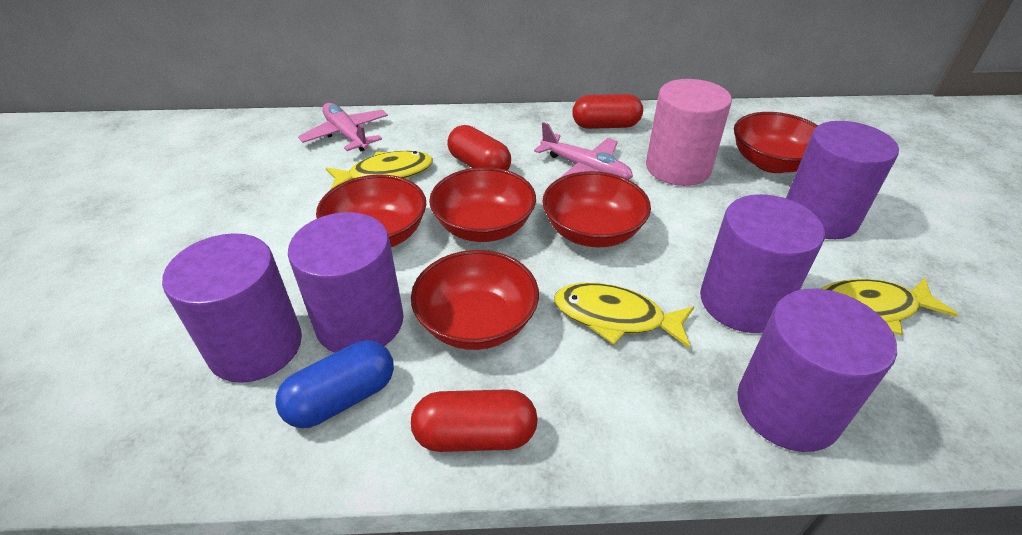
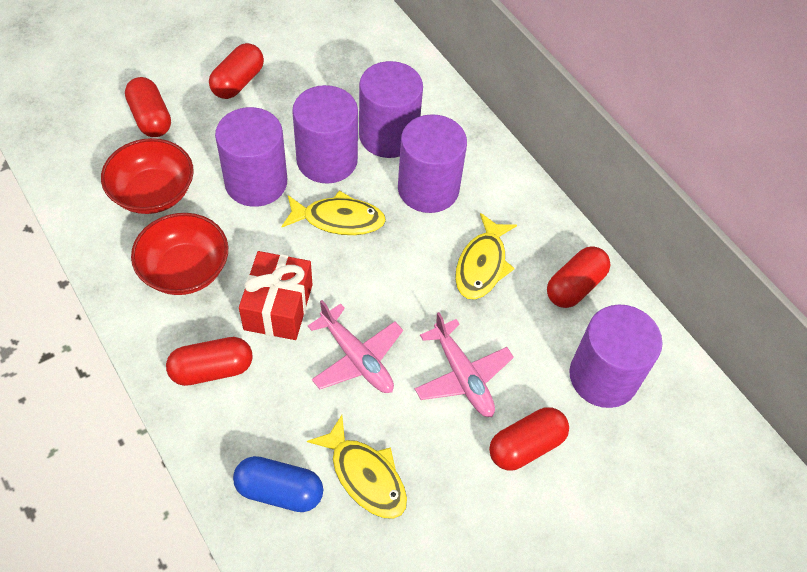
pink cylinder: 1 -> 0
red bowl: 5 -> 2
red capsule: 3 -> 5
red gift: 0 -> 1

